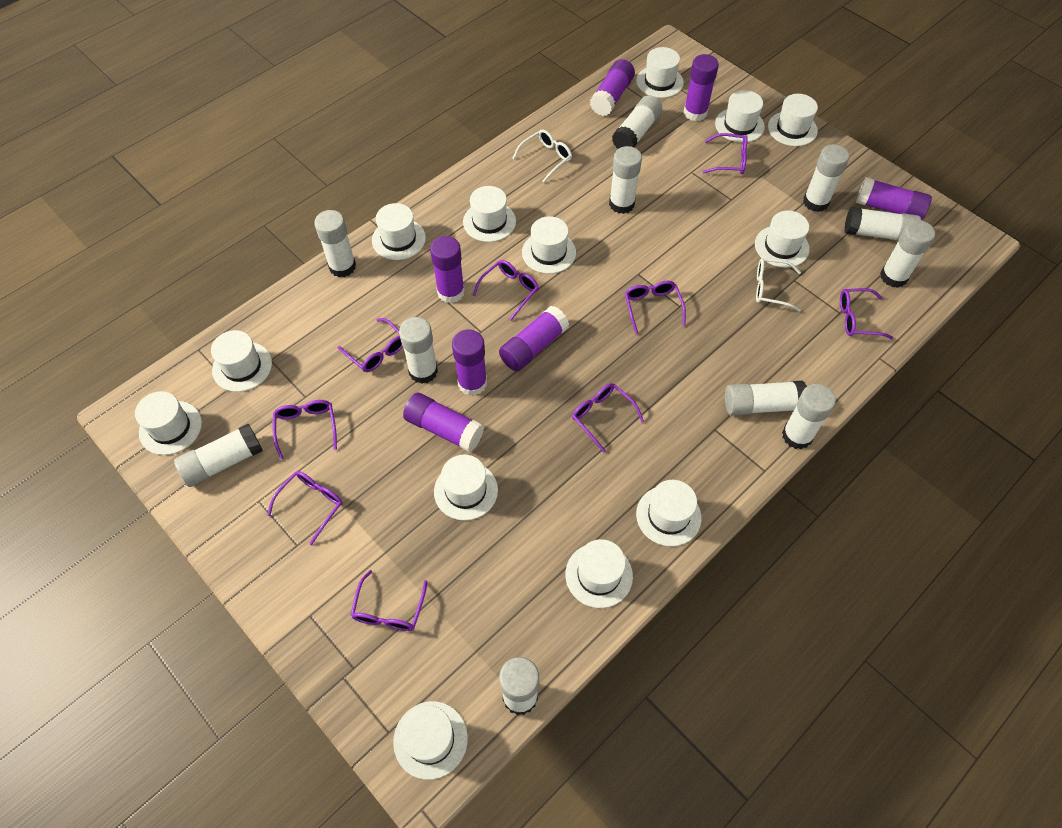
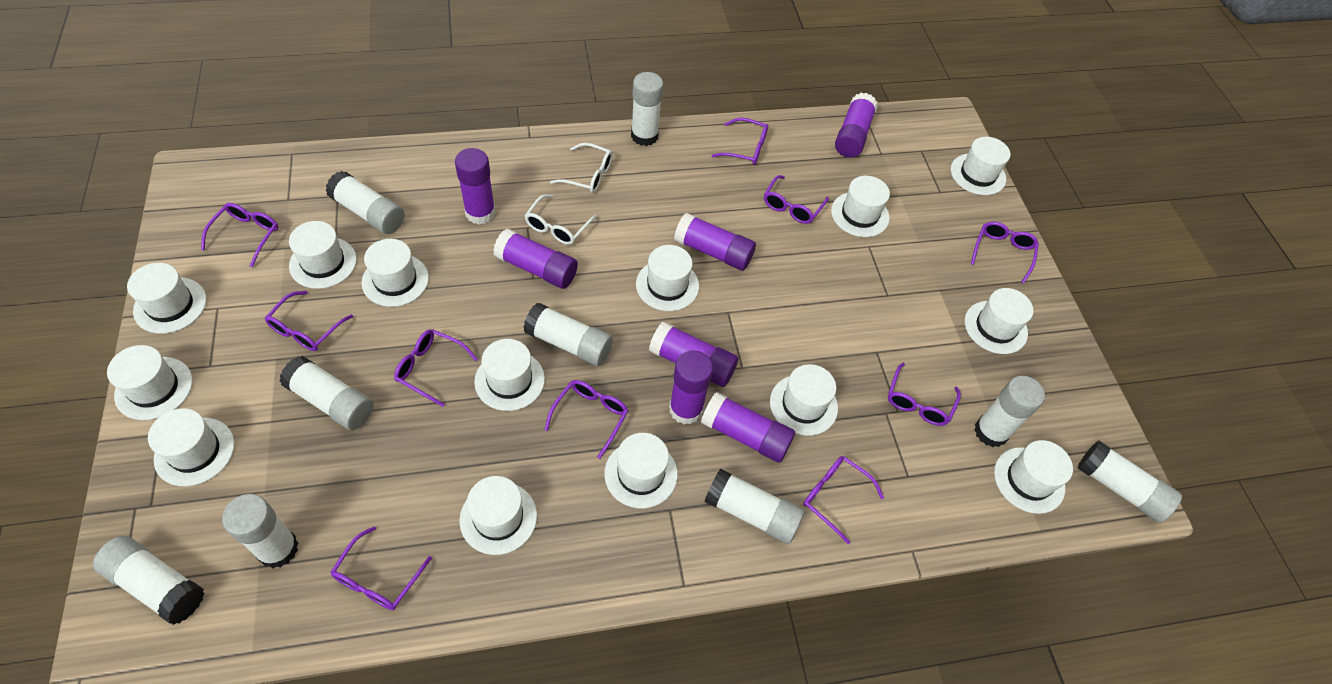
purple glasses: 9 -> 10
white glue stick: 11 -> 9
white hat: 13 -> 14

